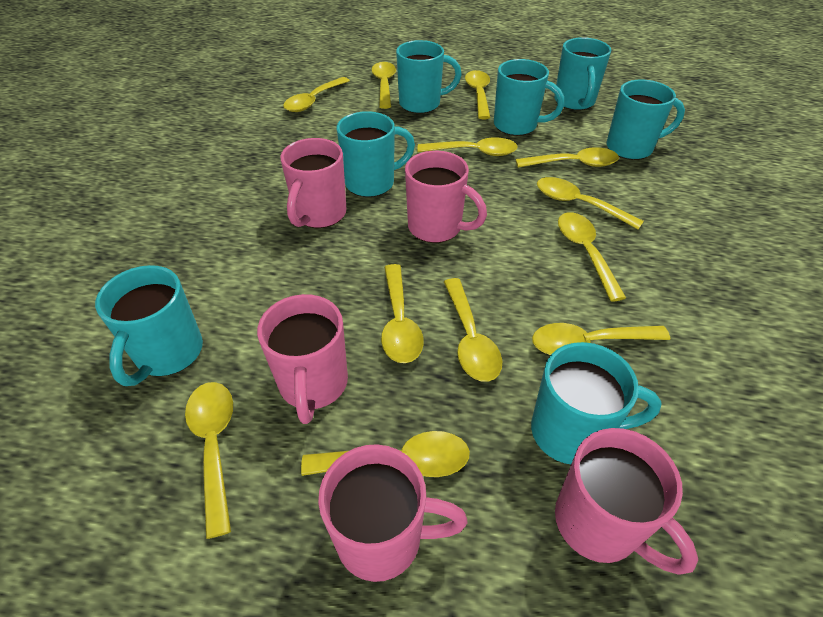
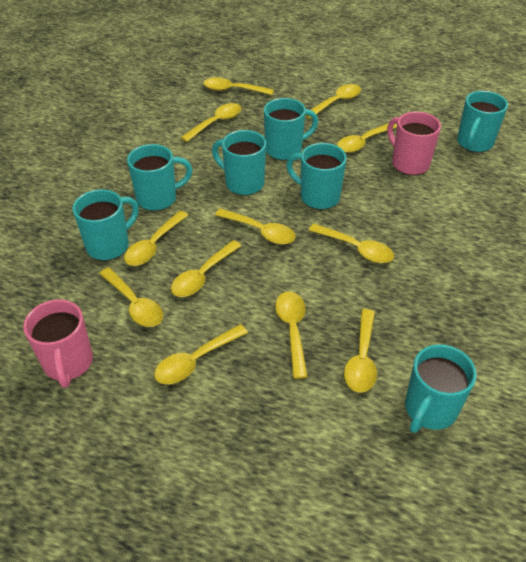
pink mug: 5 -> 2

